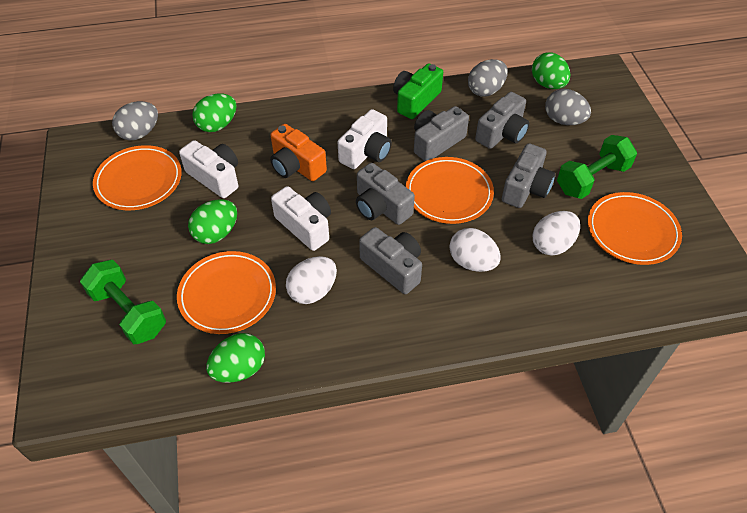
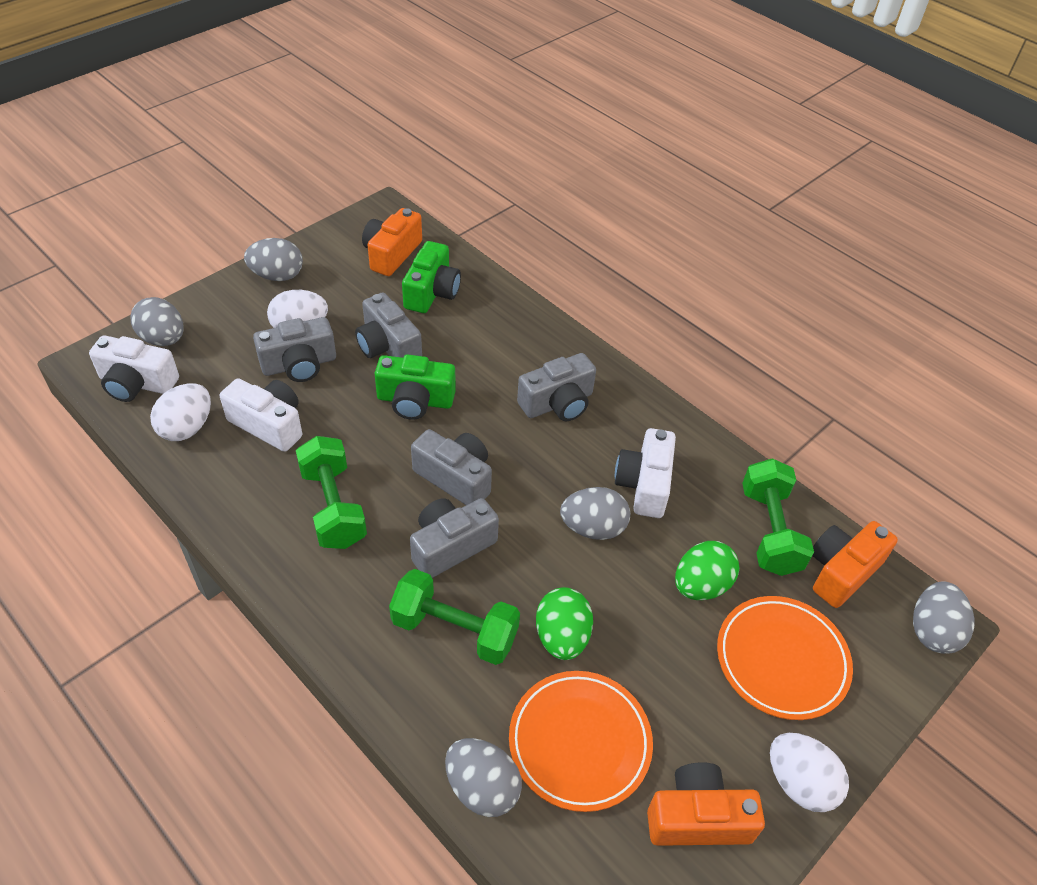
green camera: 1 -> 2
green dumbbell: 2 -> 3
green egg: 4 -> 2
grey egg: 3 -> 5
orange camera: 1 -> 3
orange plate: 4 -> 2

